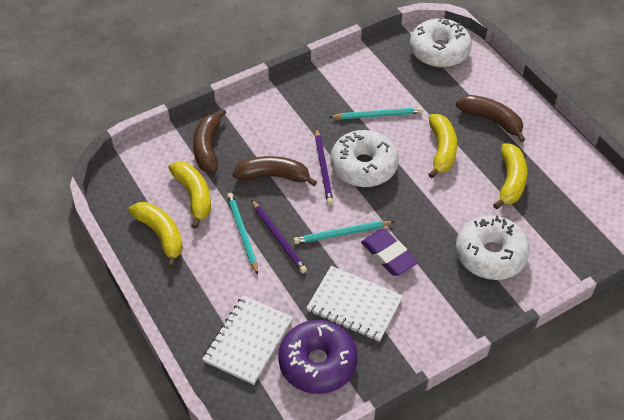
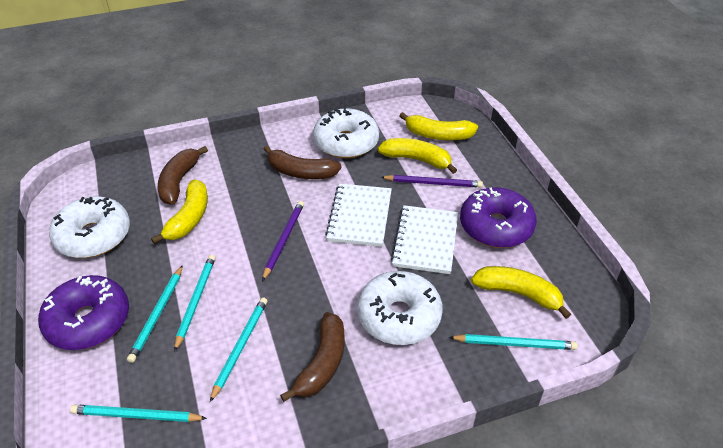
purple donut: 1 -> 2
purple eraser: 1 -> 0
turquoise pencil: 3 -> 5

